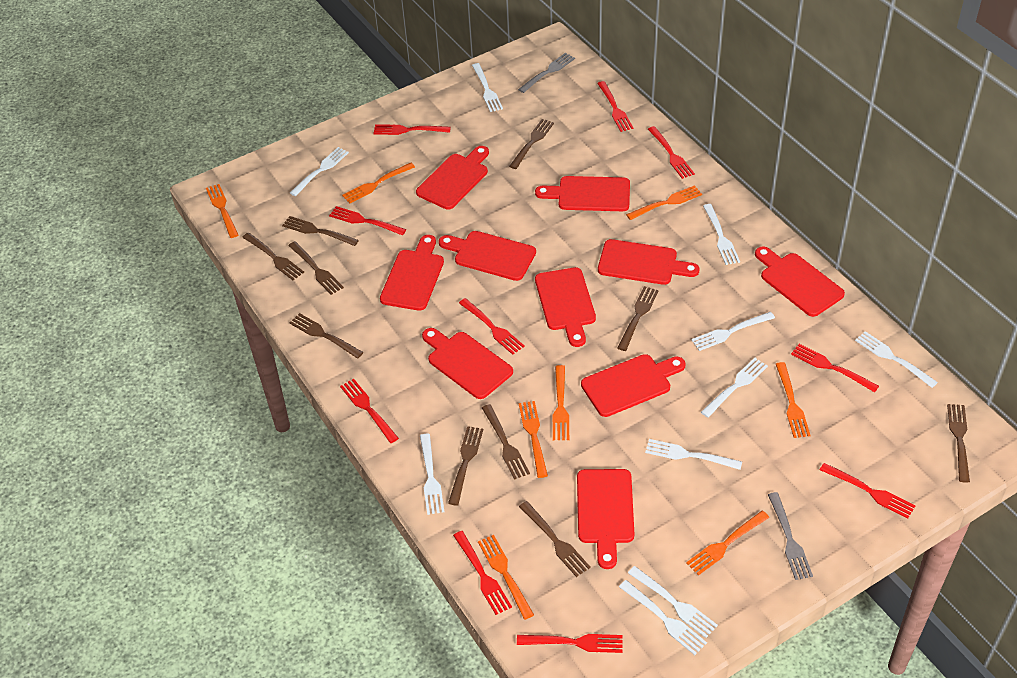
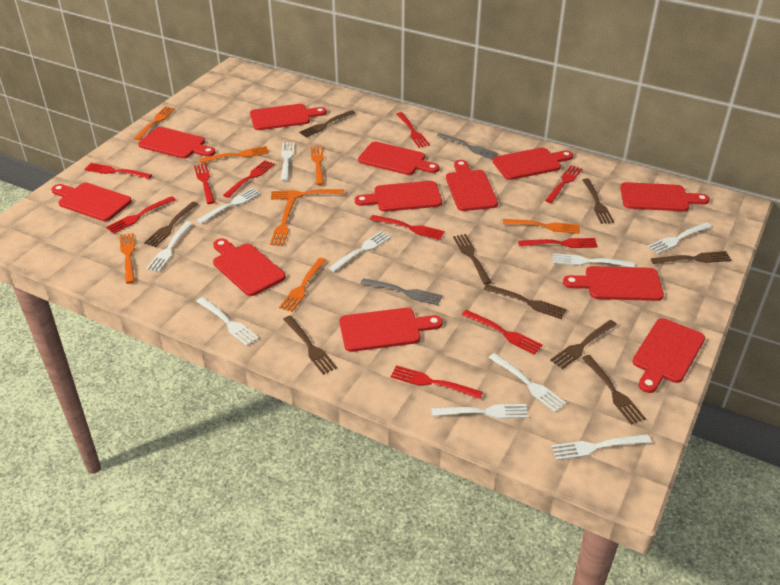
brown fork: 10 -> 9
red cutting board: 10 -> 12

